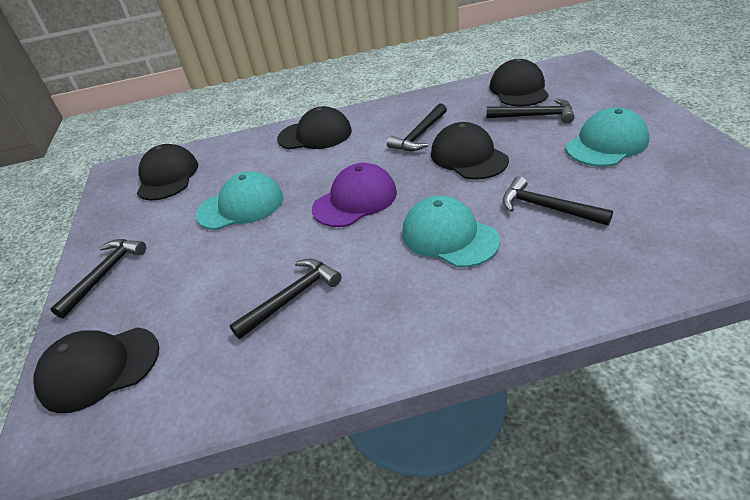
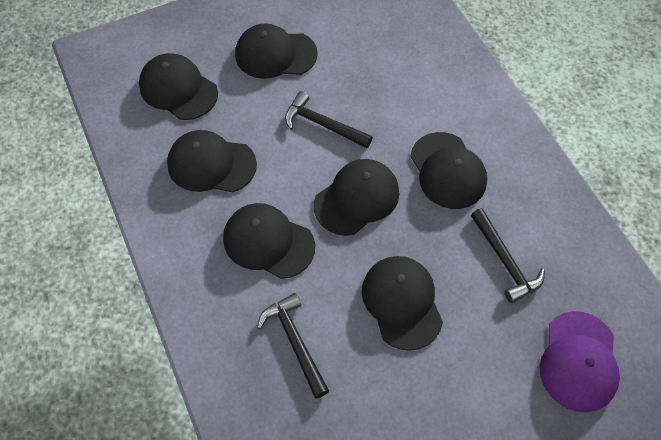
black cap: 5 -> 7
black hammer: 5 -> 3
turquoise cap: 3 -> 0

